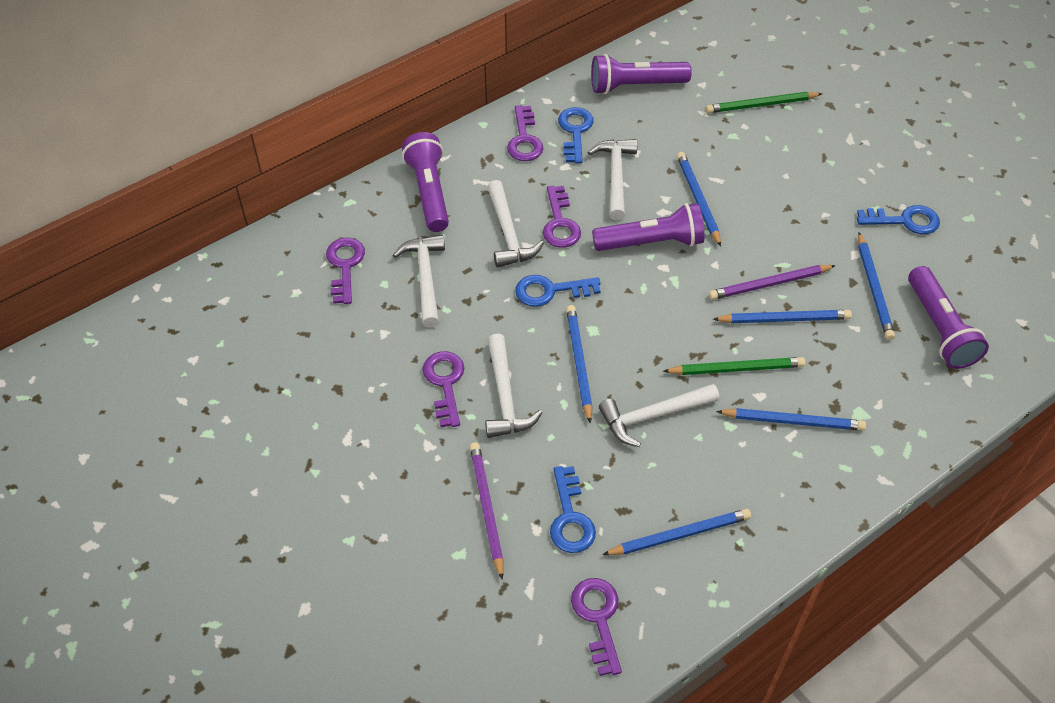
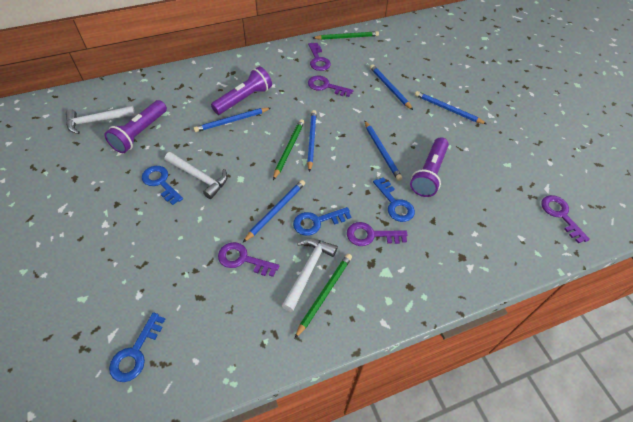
green pencil: 2 -> 3
purple flashlight: 4 -> 3
purple pencil: 2 -> 0
white hammer: 5 -> 3

